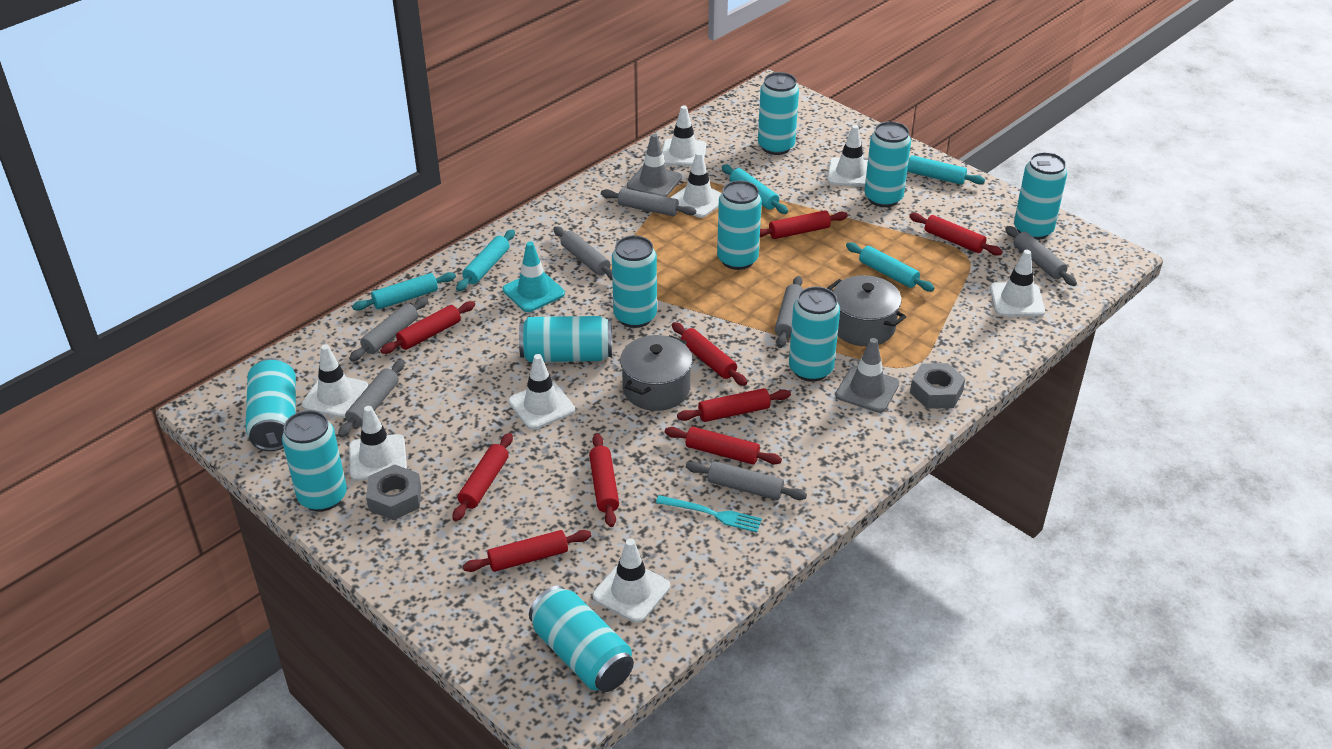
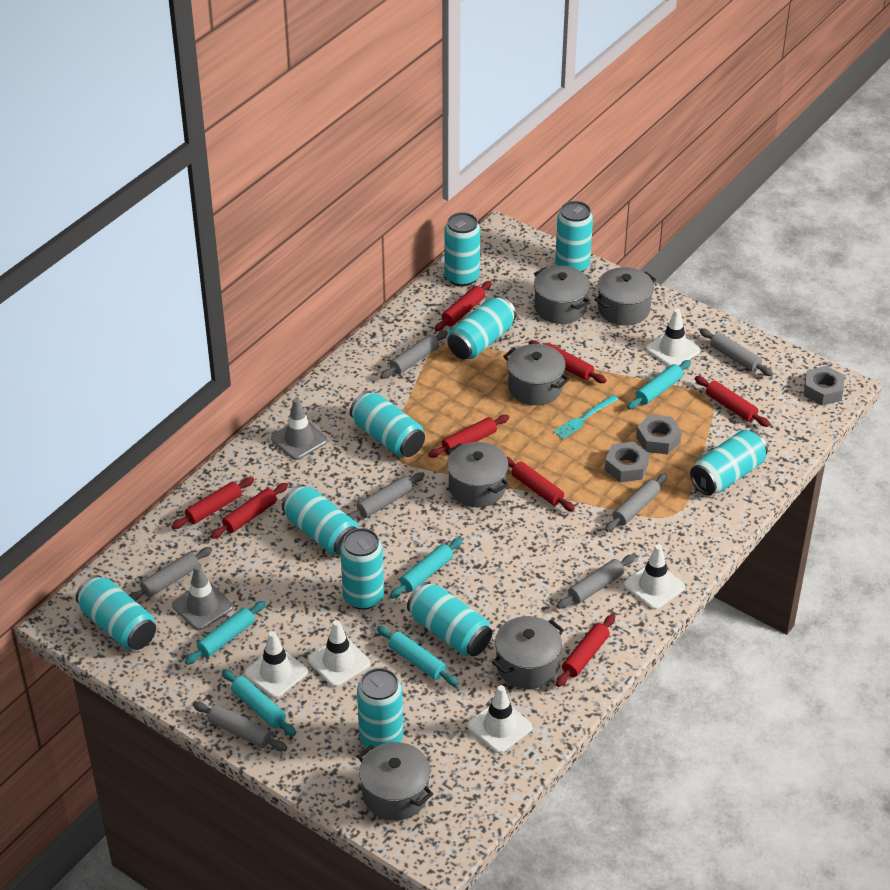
grey nut: 2 -> 3
grey pot: 2 -> 6
red rolling pin: 9 -> 8
turquoise traffic cone: 1 -> 0
white traffic cone: 8 -> 5

